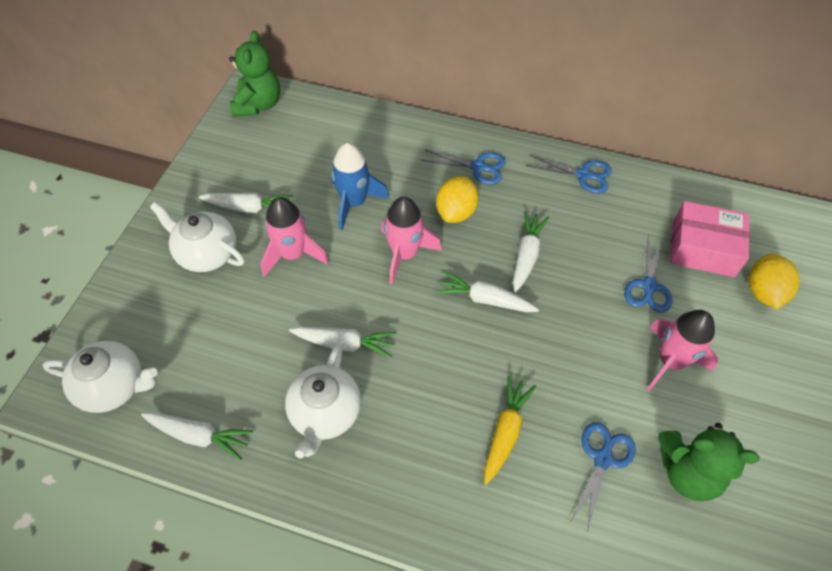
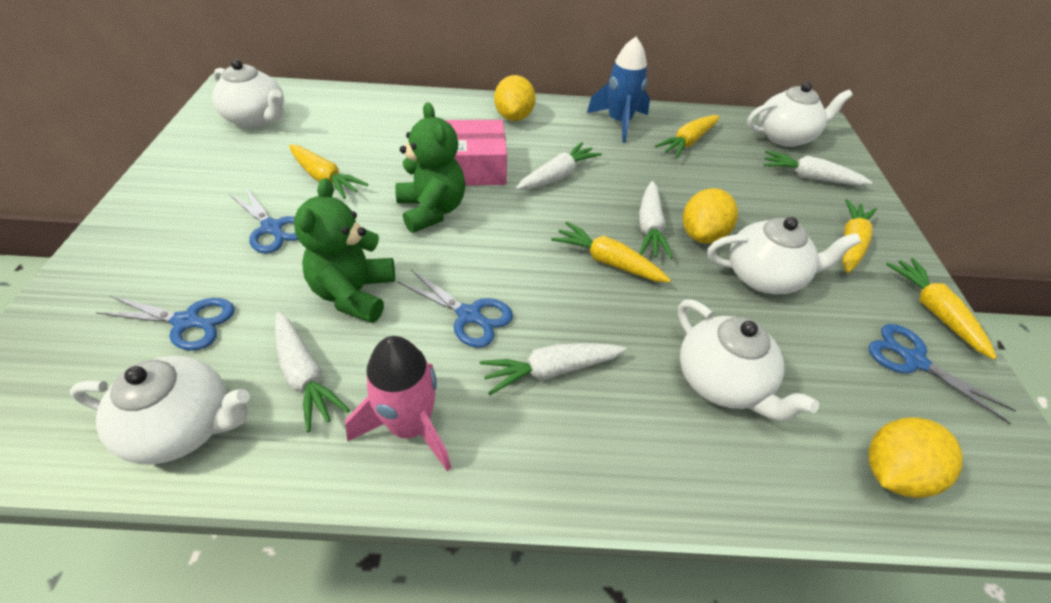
pink rocket: 3 -> 1
white teapot: 3 -> 5
yellow carrot: 1 -> 5
yellow lemon: 2 -> 3

